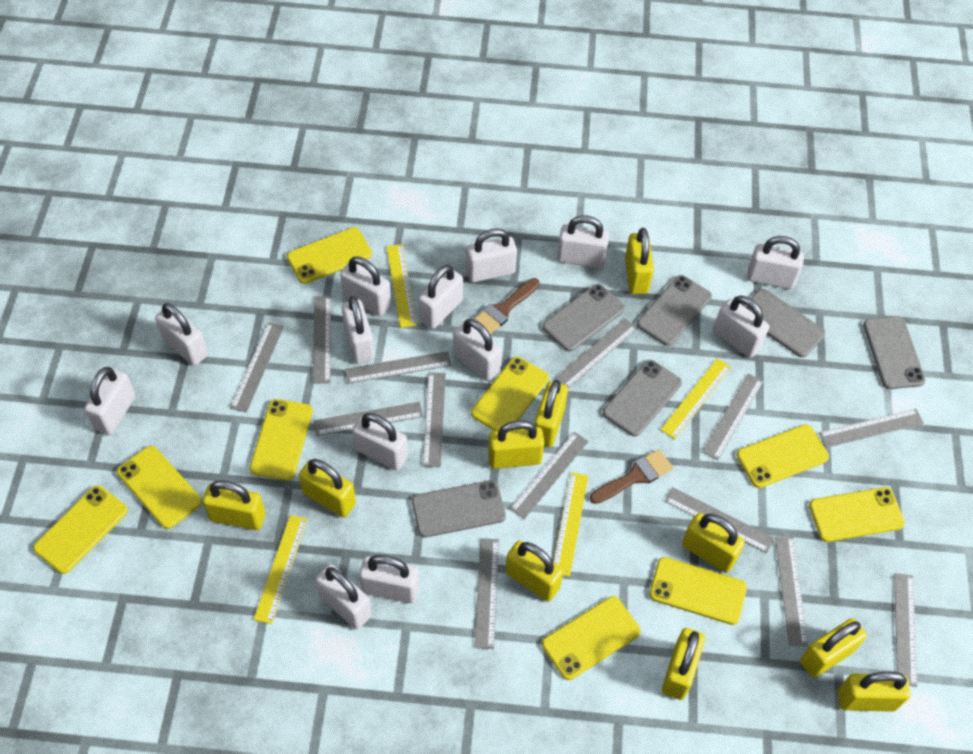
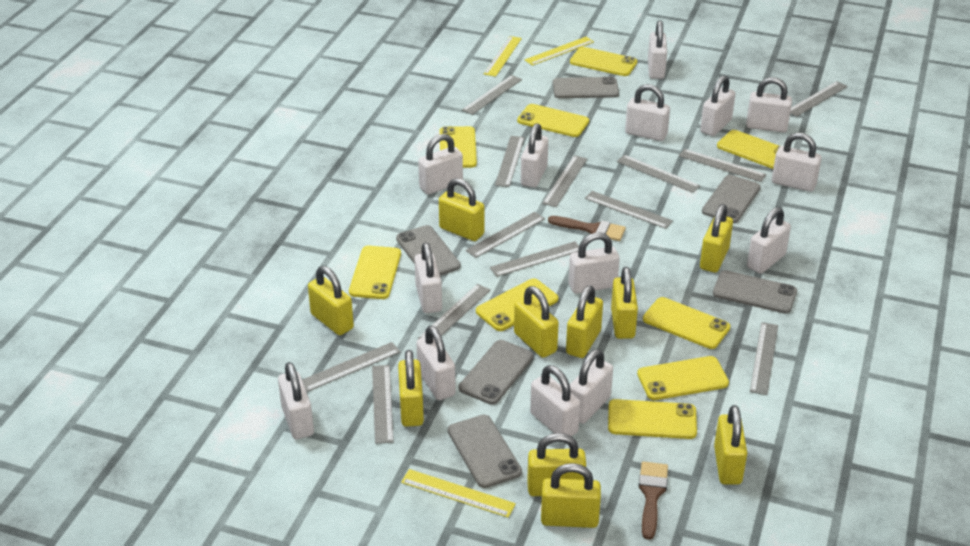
white padlock: 13 -> 14
yellow ruler: 4 -> 3

